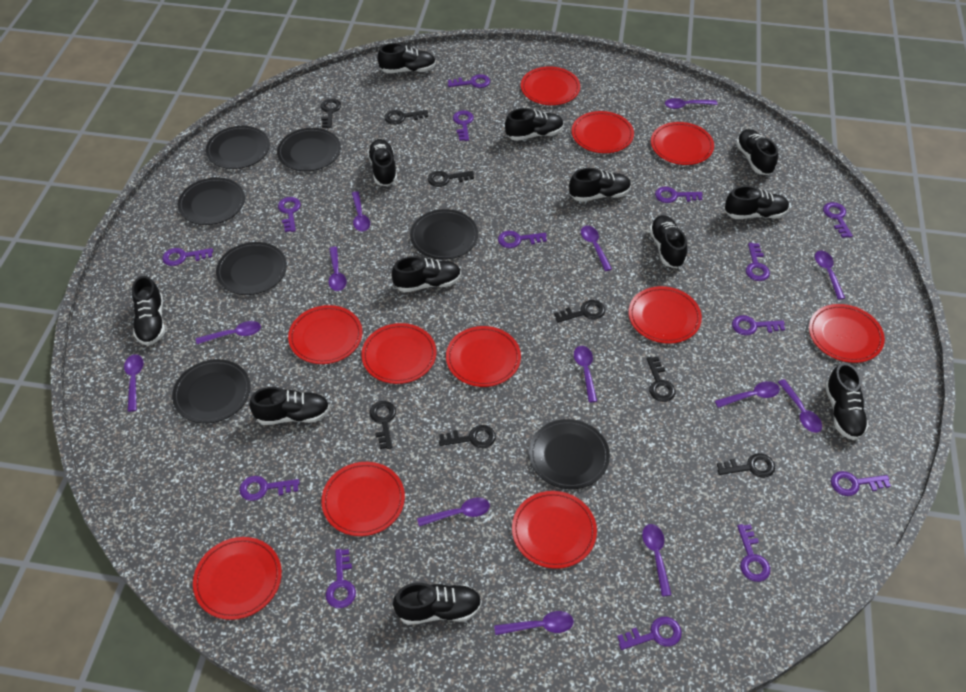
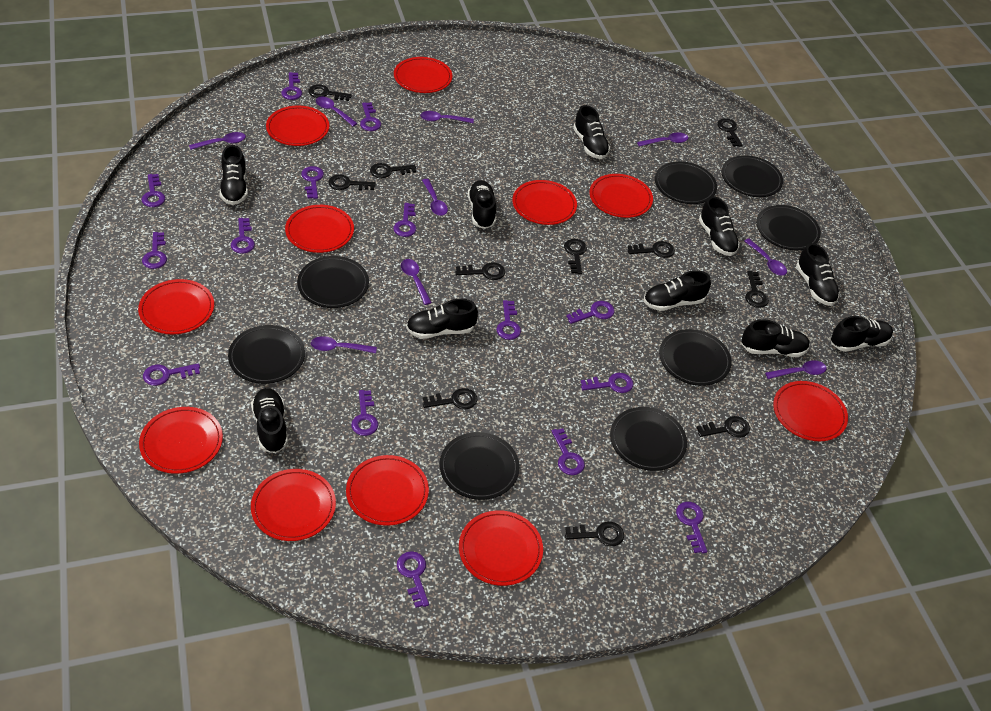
black key: 8 -> 11
black plate: 7 -> 8
black shoe: 12 -> 10
purple key: 14 -> 15
purple spoon: 13 -> 9

